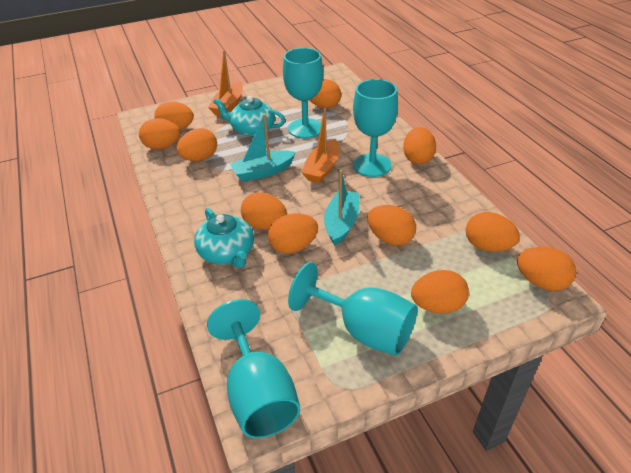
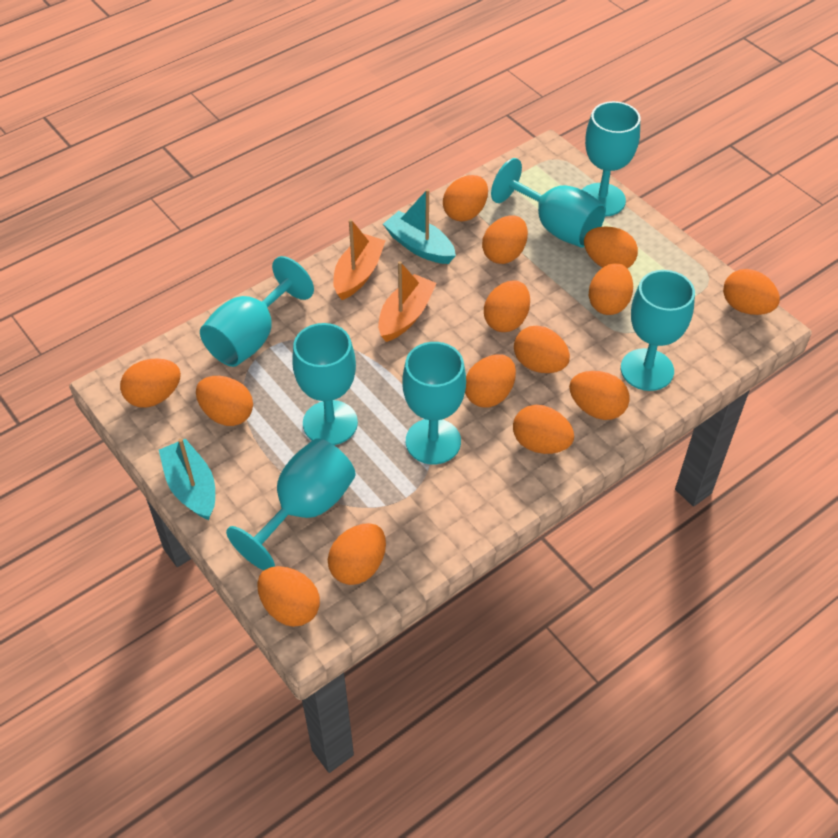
orange egg: 11 -> 14
turquoise goblet: 4 -> 7
turquoise teapot: 2 -> 0

